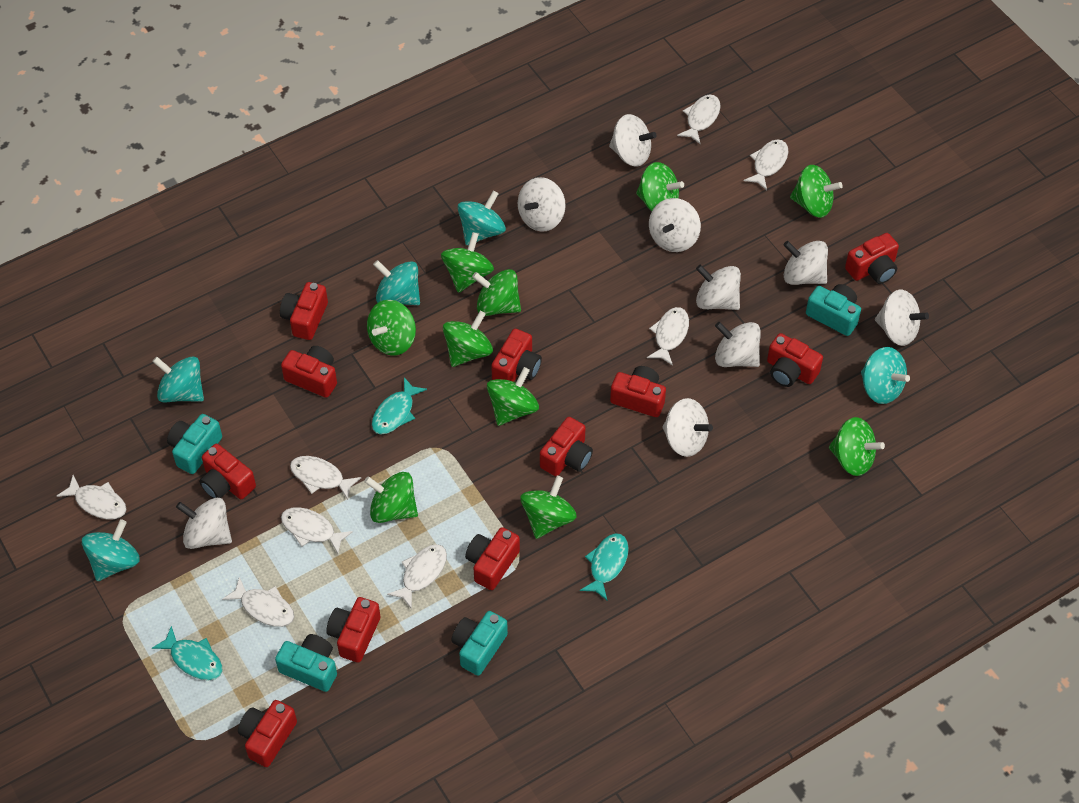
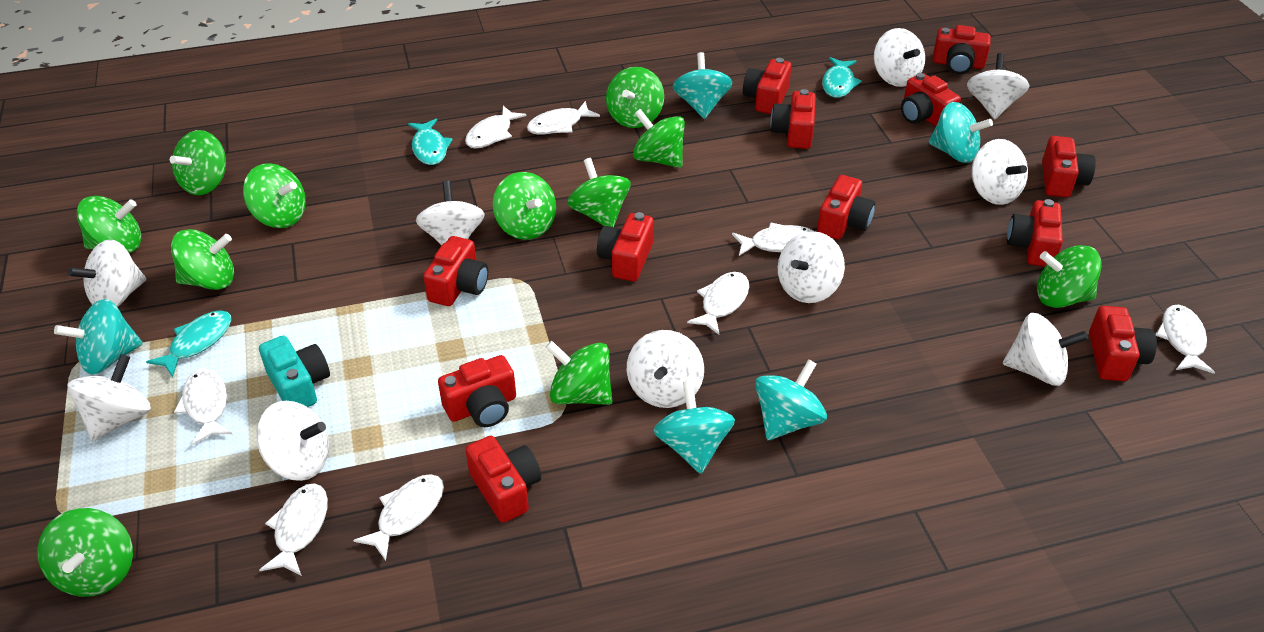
green spinning top: 10 -> 11
red camera: 11 -> 12
turquoise camera: 4 -> 1
white spinning top: 9 -> 10

